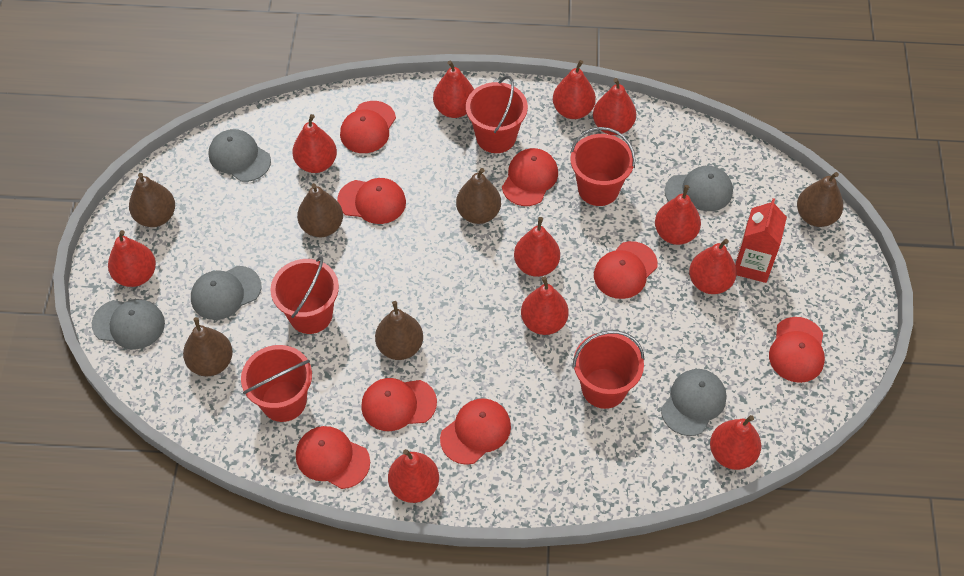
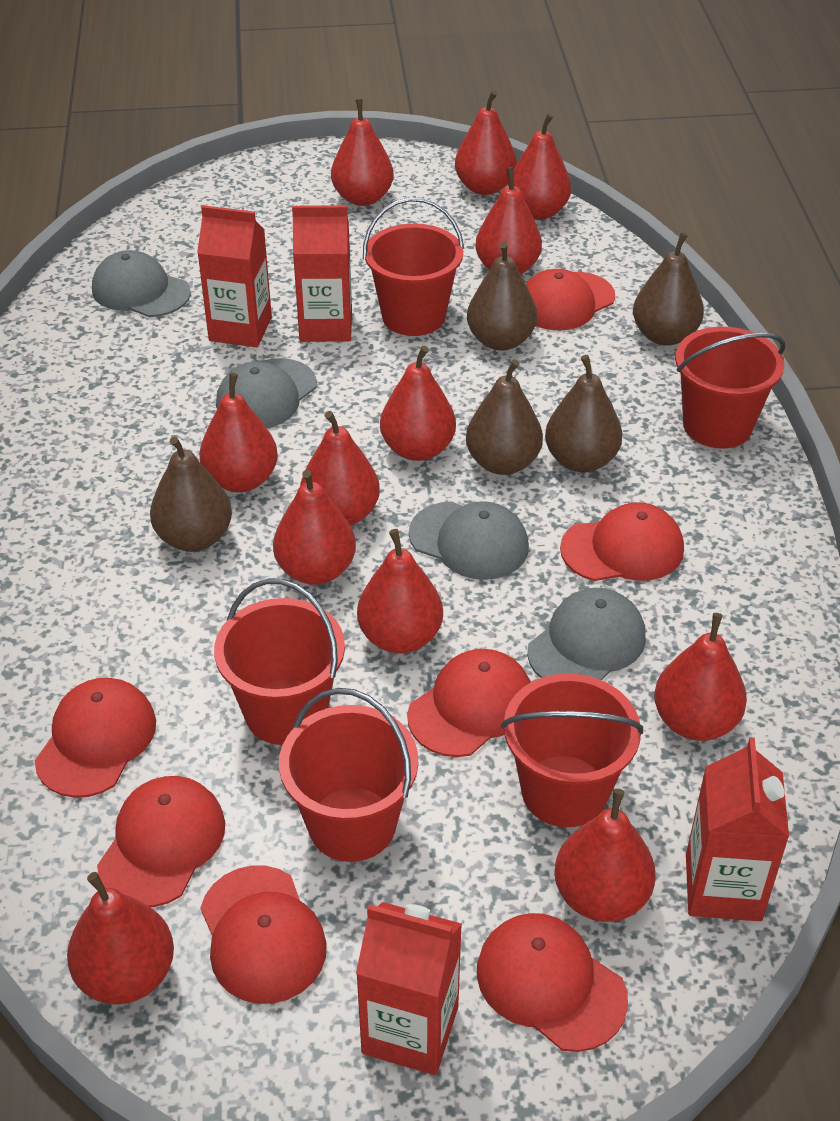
brown pear: 6 -> 5
grey cap: 5 -> 4
red cap: 8 -> 7
red carton: 1 -> 4
red pear: 11 -> 12

